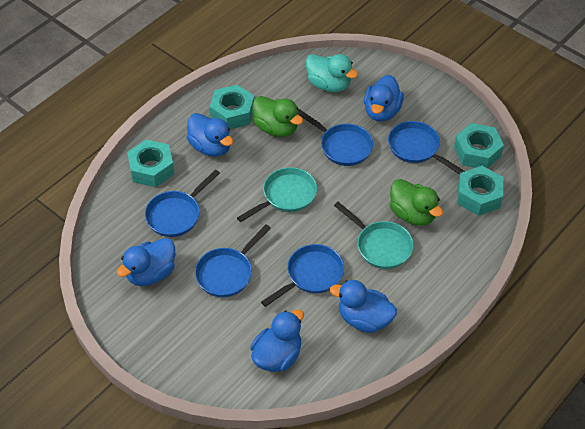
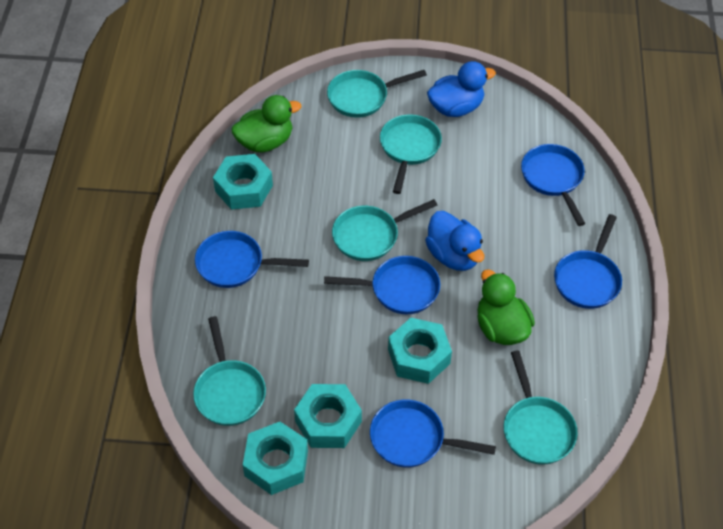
blue duck: 5 -> 2
turquoise duck: 1 -> 0
turquoise pan: 2 -> 5

